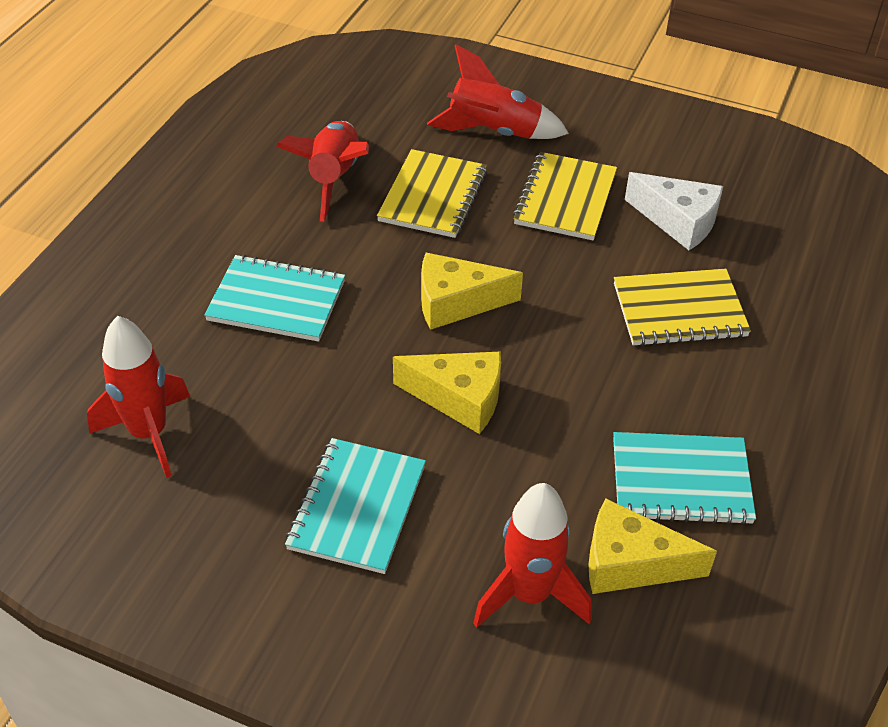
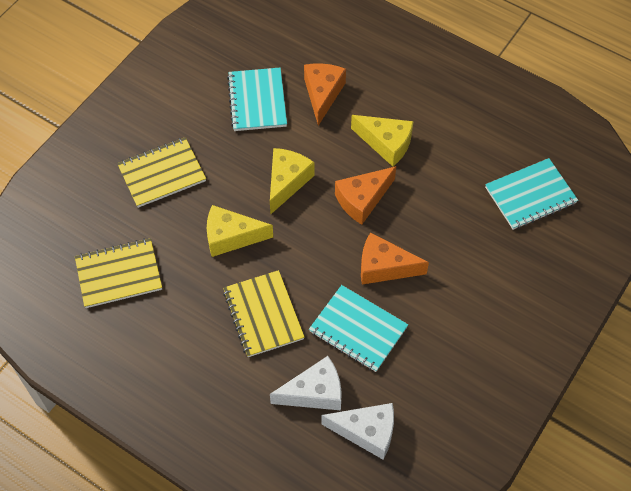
orange cheese: 0 -> 3
red rocket: 4 -> 0
white cheese: 1 -> 2

